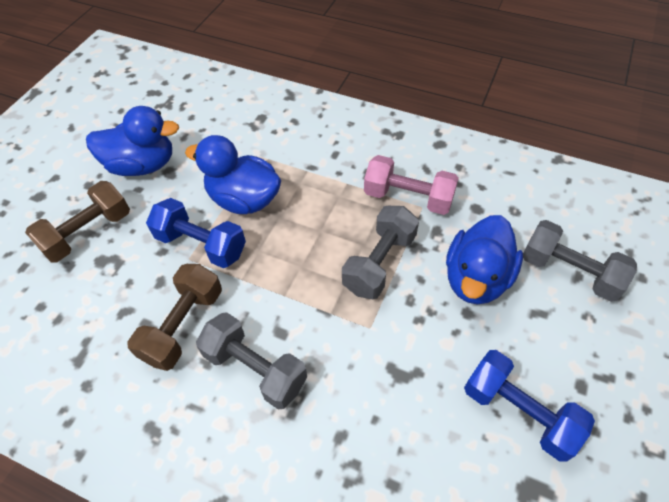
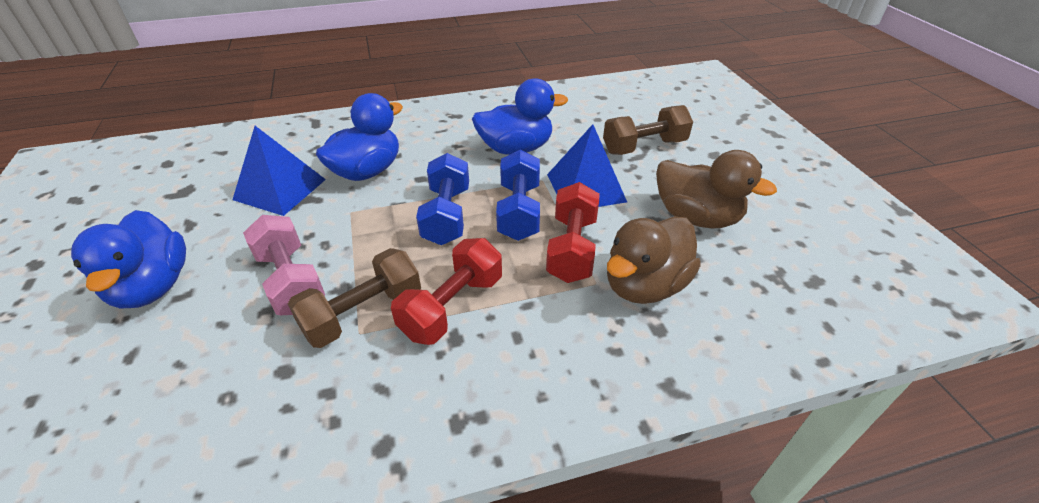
blue pyramid: 0 -> 2
brown duck: 0 -> 2
grey dumbbell: 3 -> 0
red dumbbell: 0 -> 2

